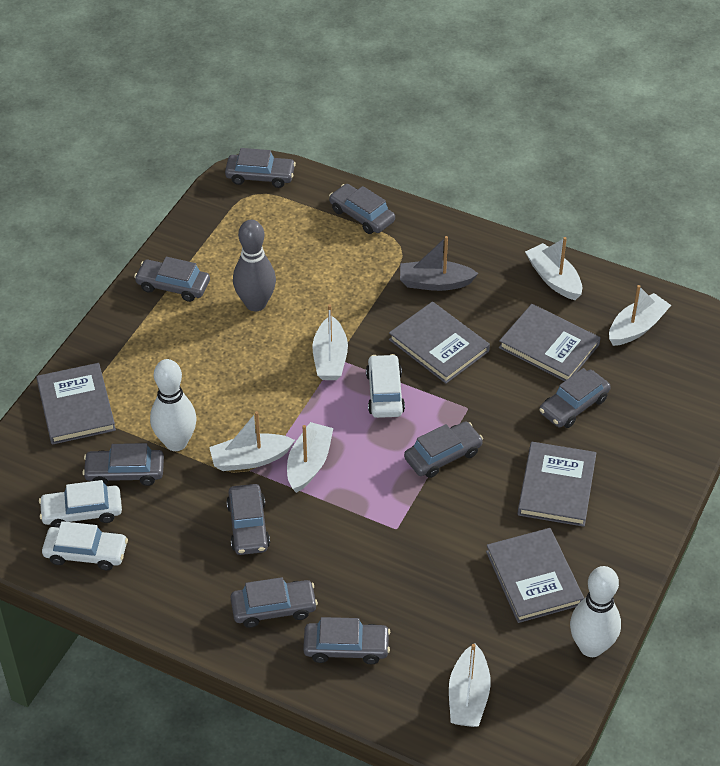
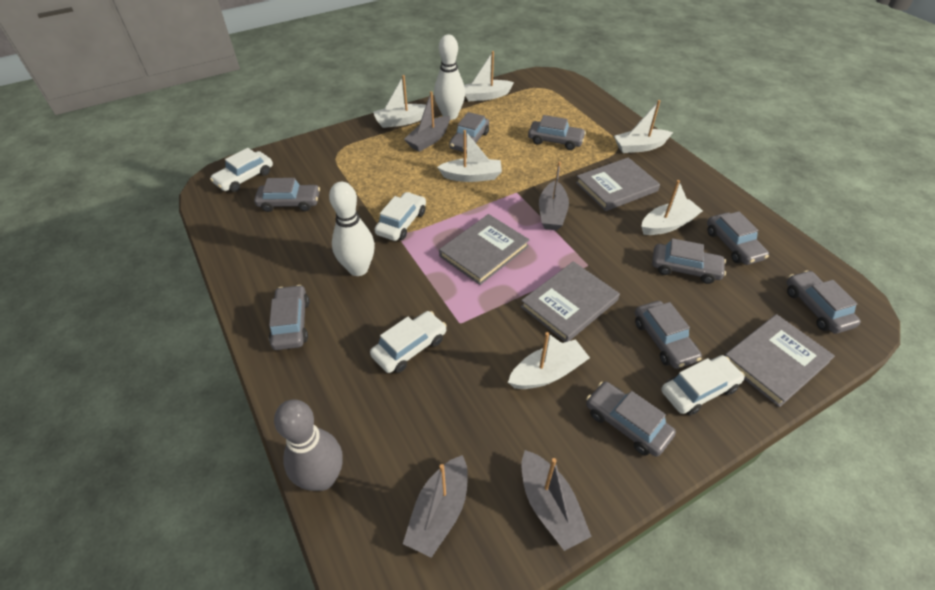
grey boat: 1 -> 4
grey book: 5 -> 4
white car: 3 -> 4

